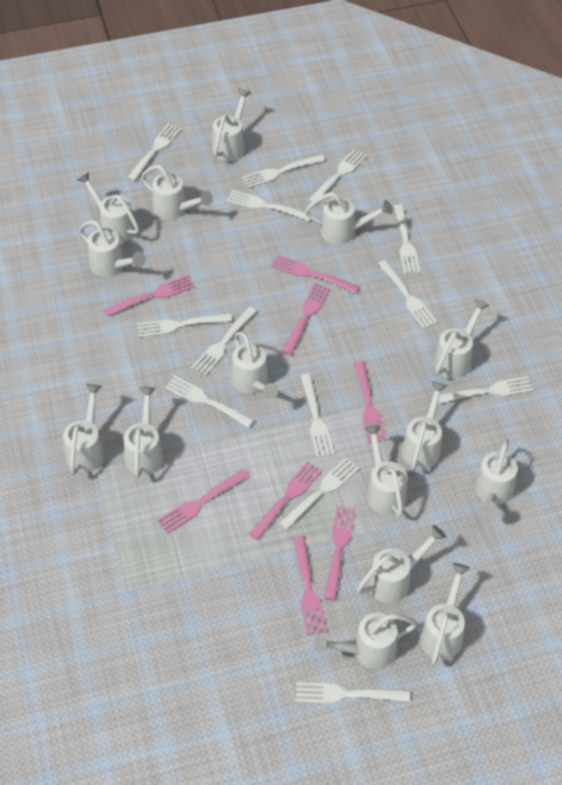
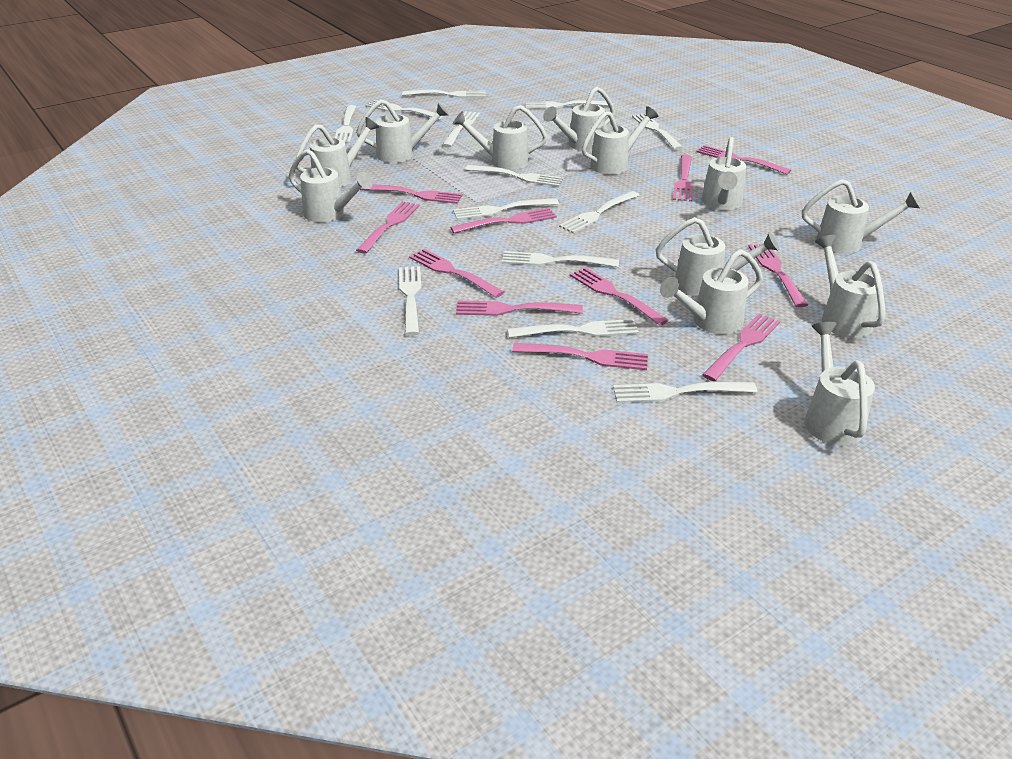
pink fork: 8 -> 11
white watering can: 15 -> 12

